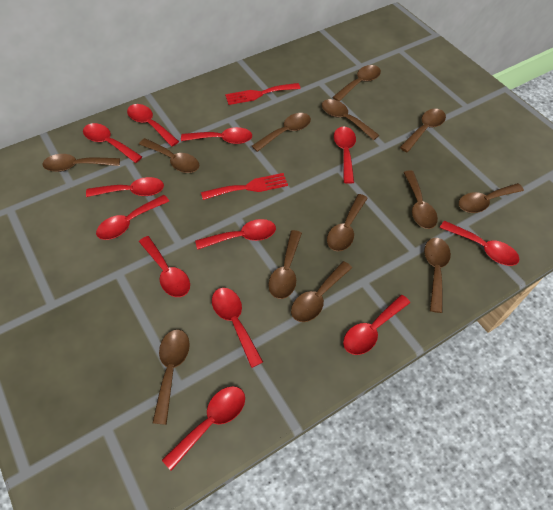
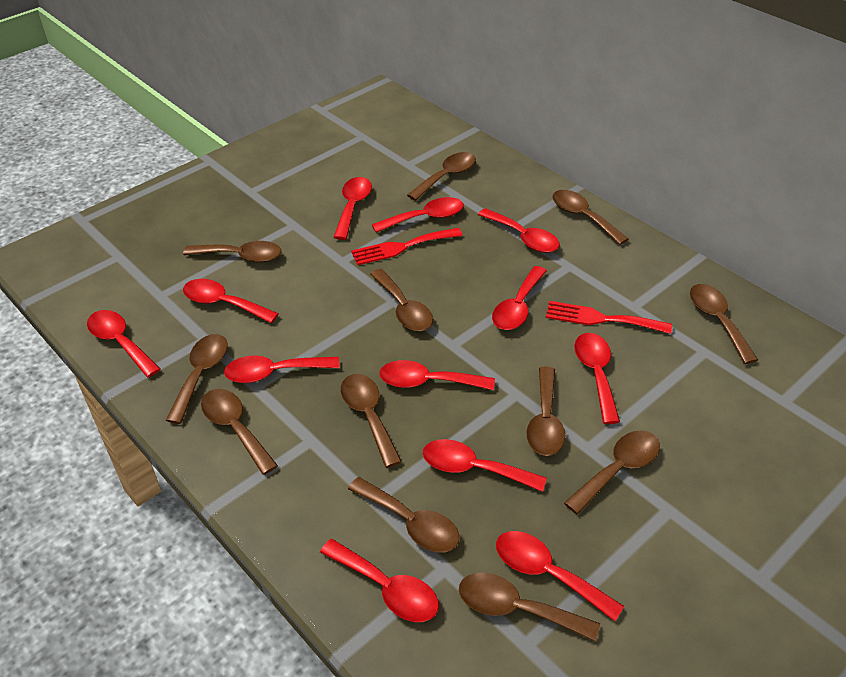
brown spoon: 13 -> 12

